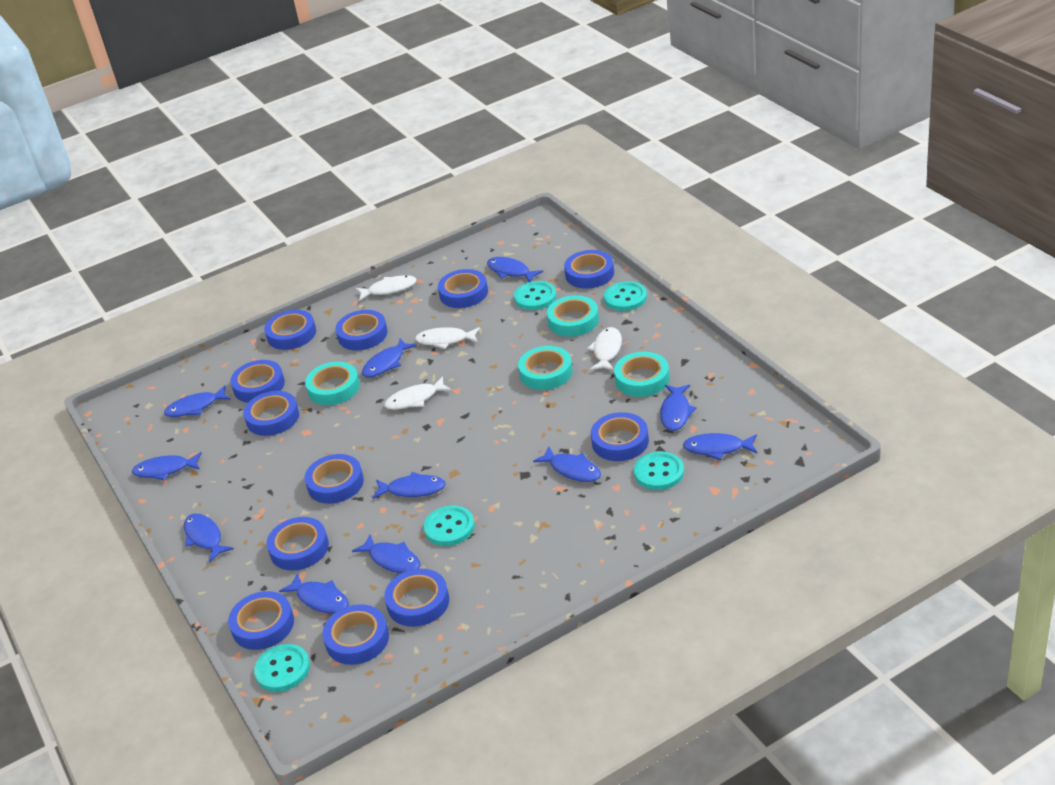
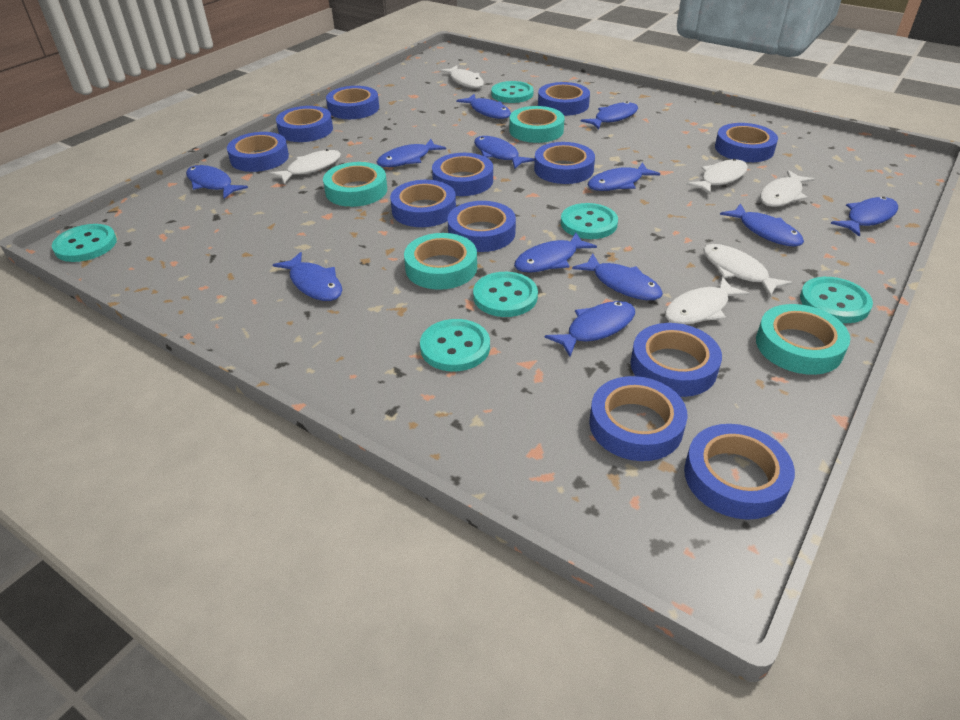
blue fish: 11 -> 12
turquoise button: 5 -> 6
white fish: 4 -> 6

